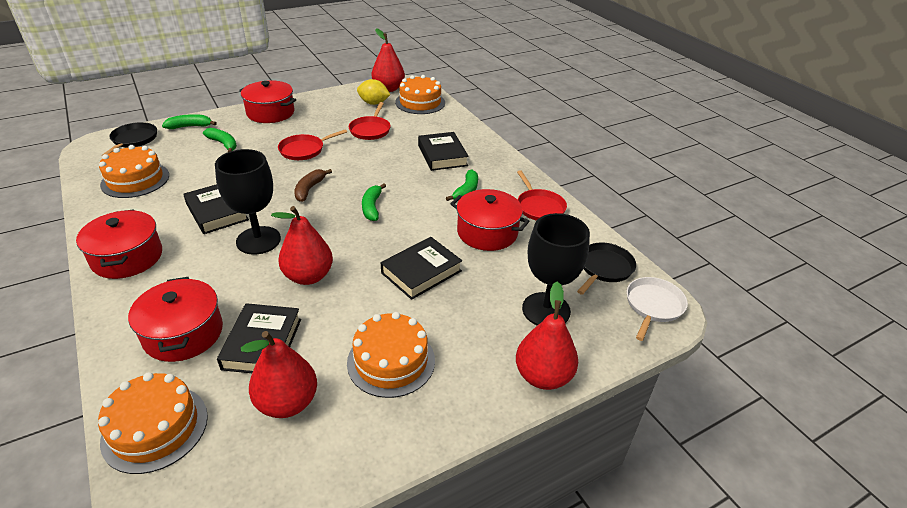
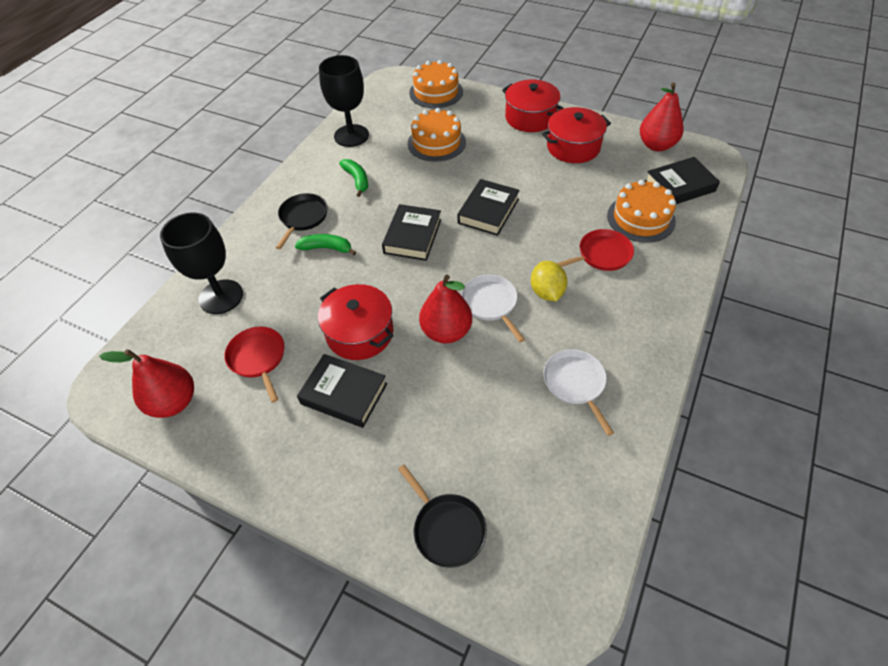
brown banana: 1 -> 0
green banana: 4 -> 2
orange cake: 4 -> 3
red pan: 3 -> 2
red pear: 4 -> 3
red pot: 4 -> 3
white pan: 1 -> 2

